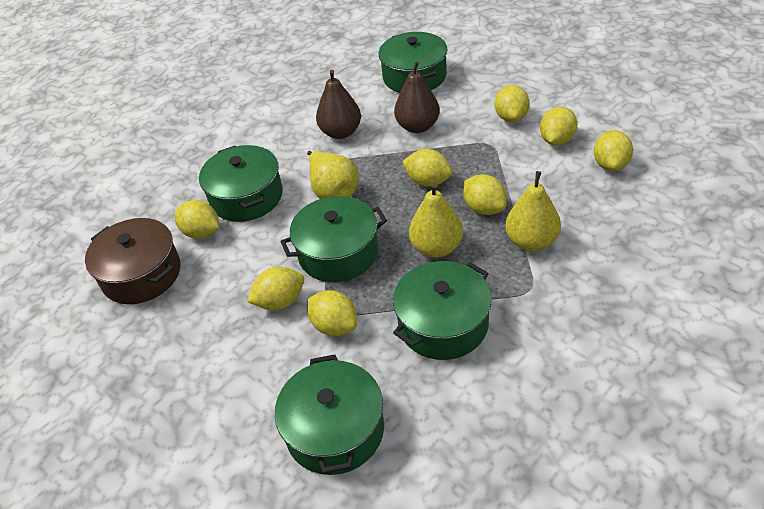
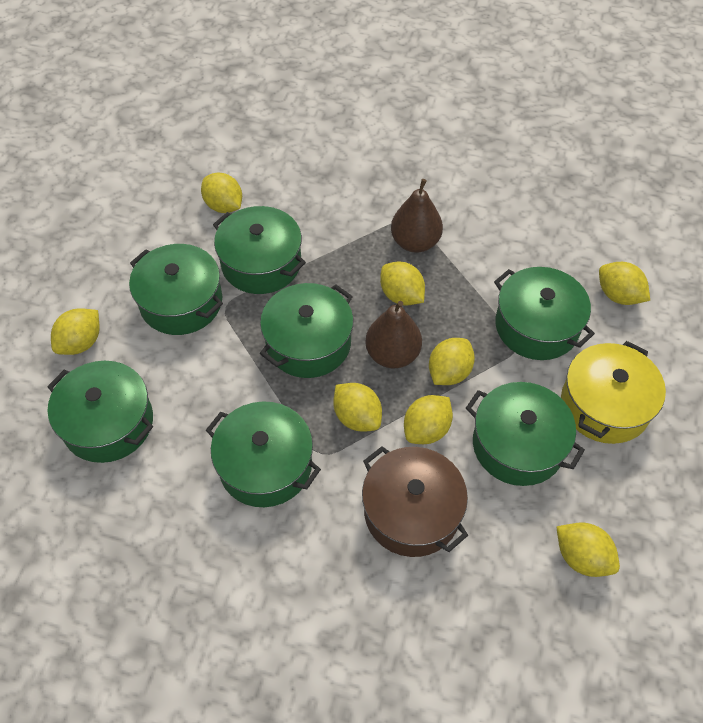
green pot: 5 -> 7
yellow pear: 3 -> 0
yellow pot: 0 -> 1

